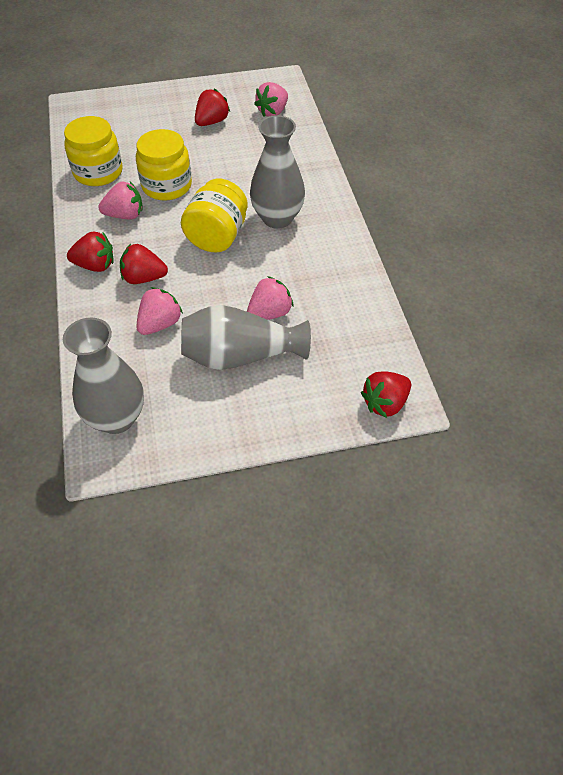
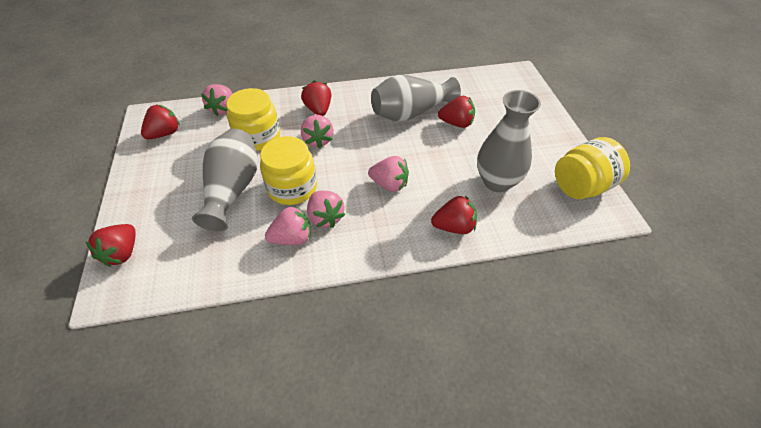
pink strawberry: 4 -> 5
red strawberry: 4 -> 5

